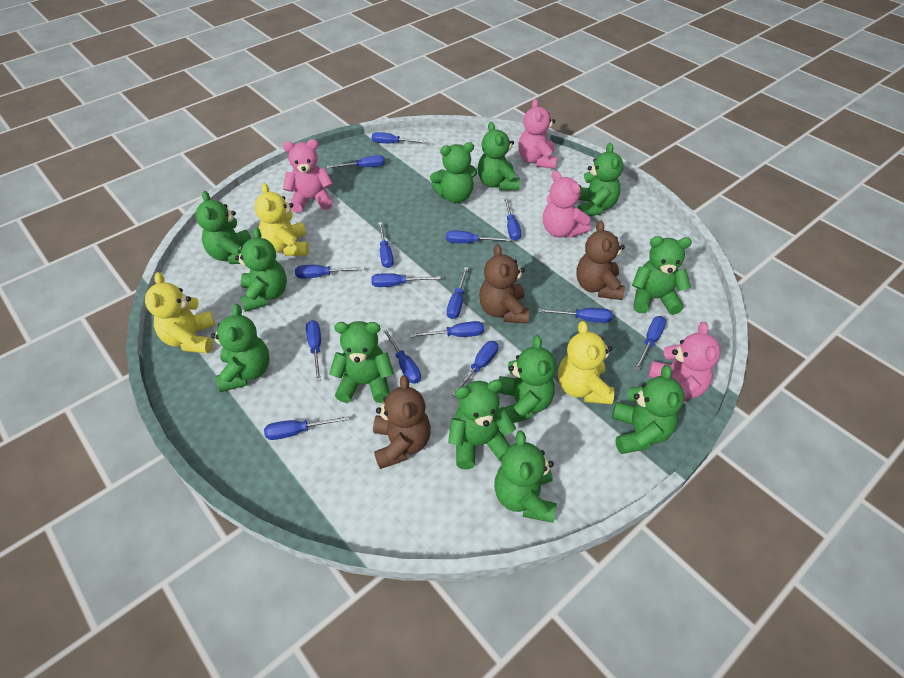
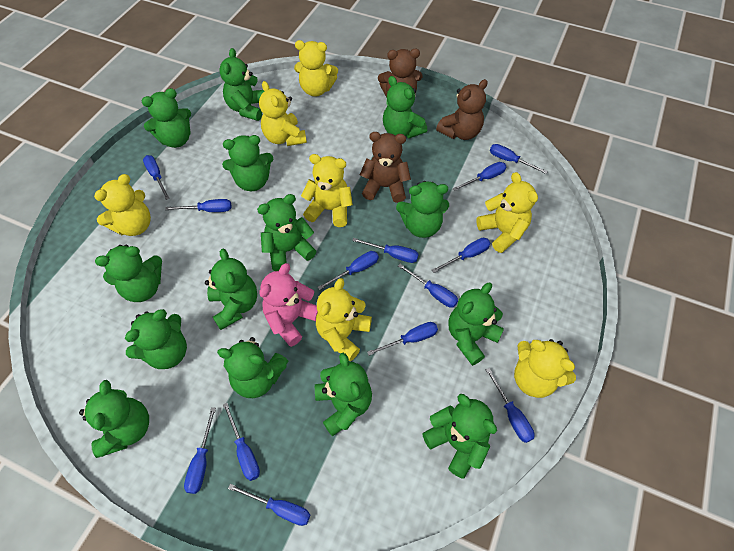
blue screwdriver: 15 -> 13
green teddy bear: 12 -> 14
pink teddy bear: 4 -> 1
yellow teddy bear: 3 -> 7

